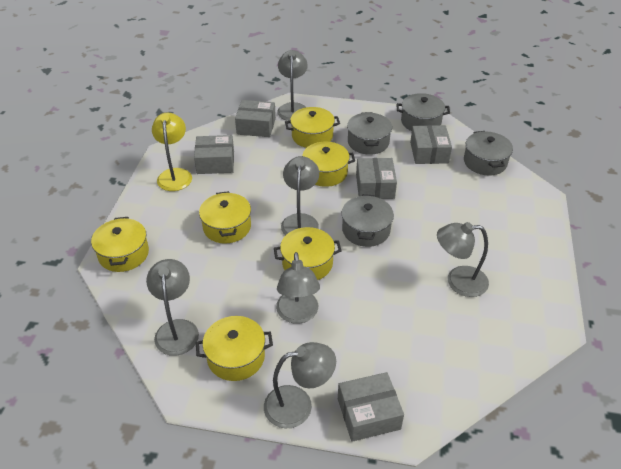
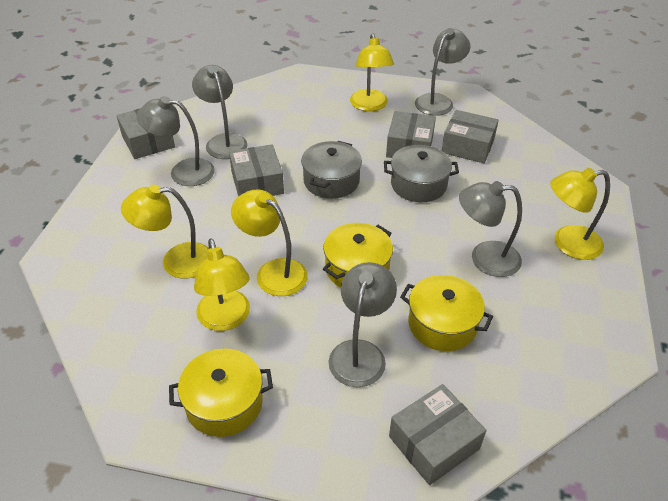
grey lamp: 6 -> 5
grey pot: 4 -> 2
yellow lamp: 1 -> 5
yellow pot: 6 -> 3

